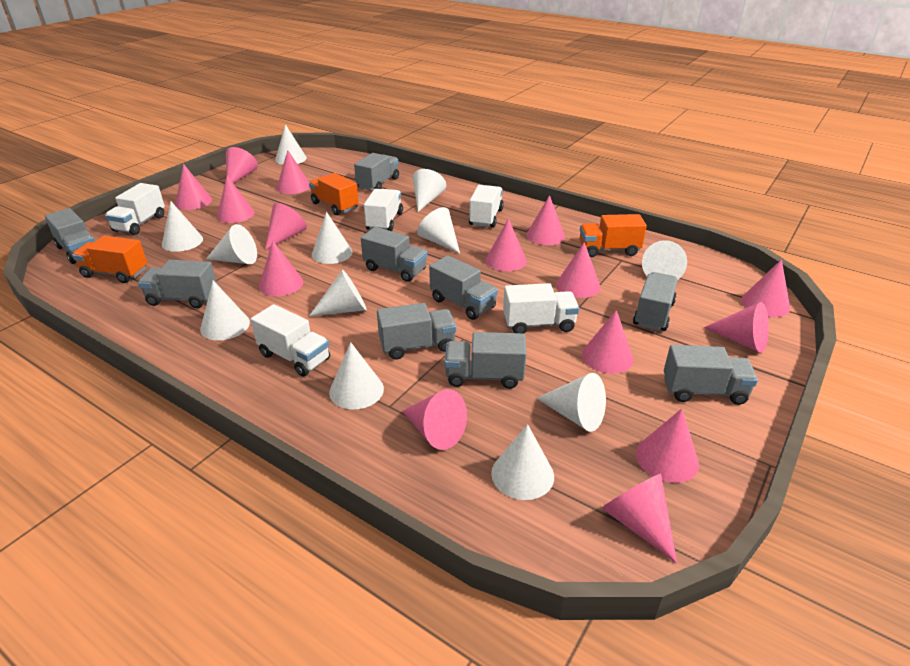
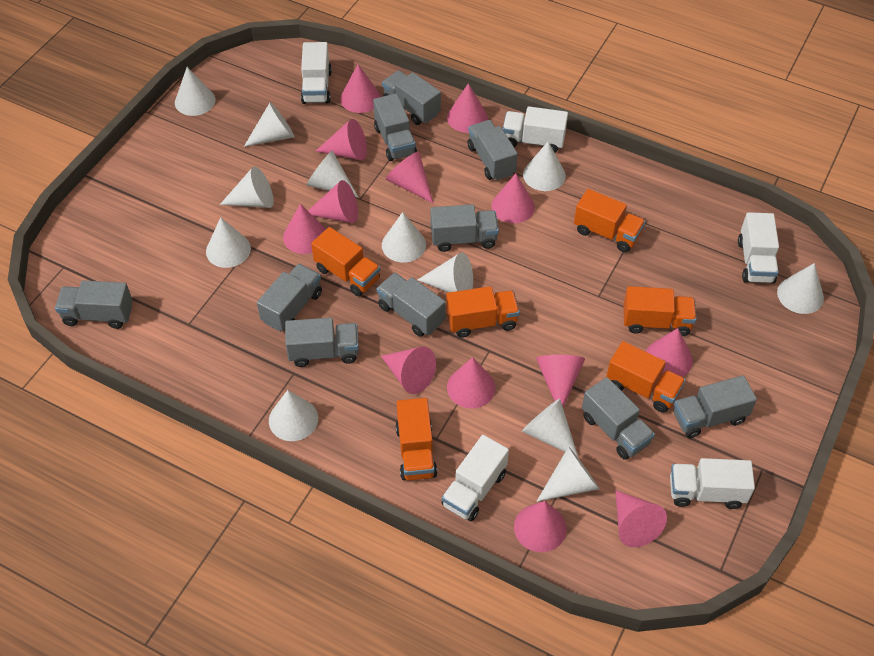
grey truck: 9 -> 10
orange truck: 3 -> 6
pink cone: 15 -> 13

